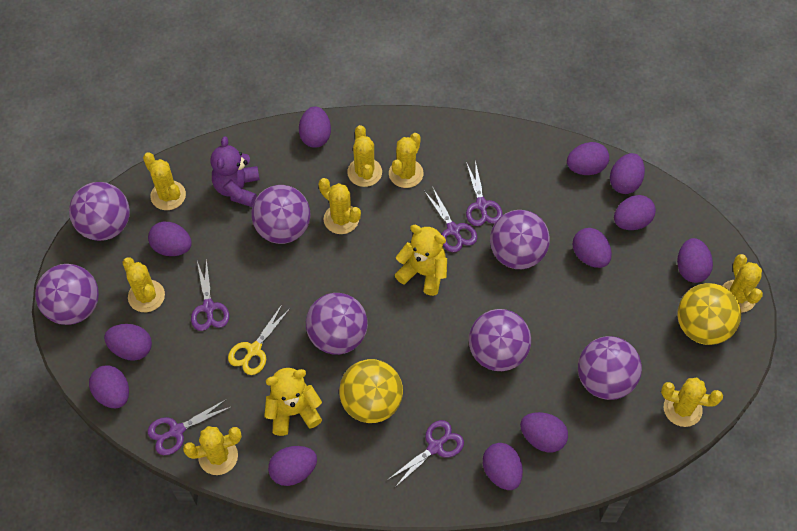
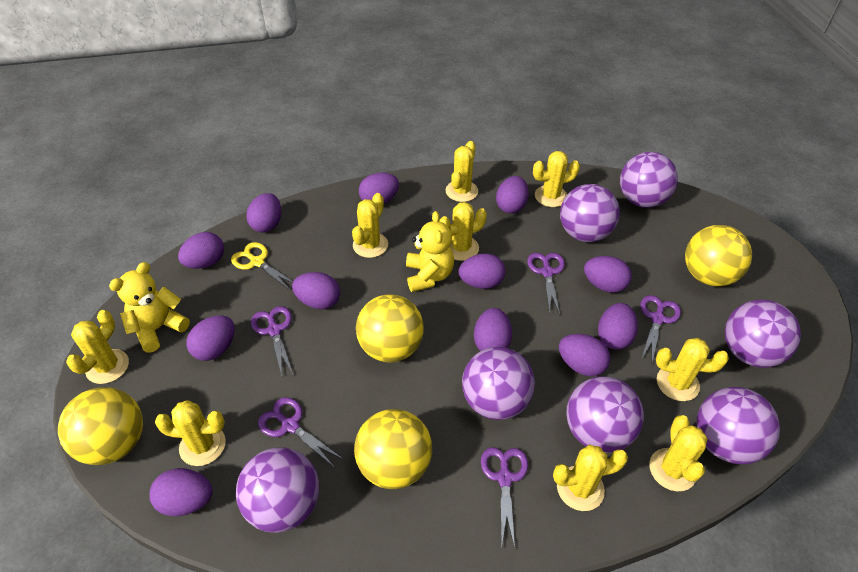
purple teddy bear: 1 -> 0
yellow ball: 2 -> 4
yellow cactus: 8 -> 9

